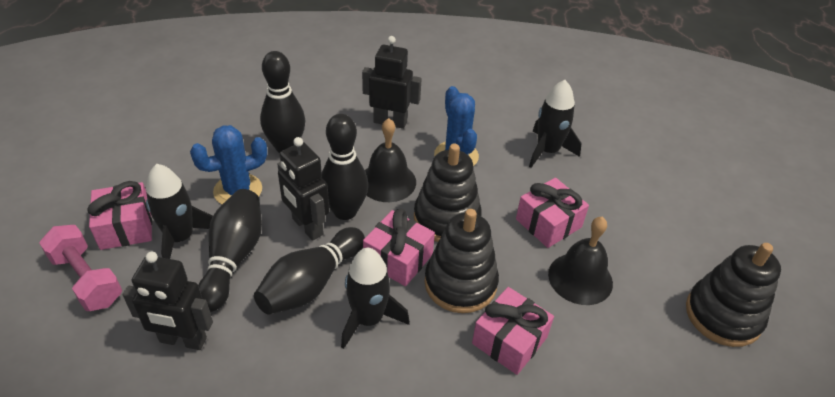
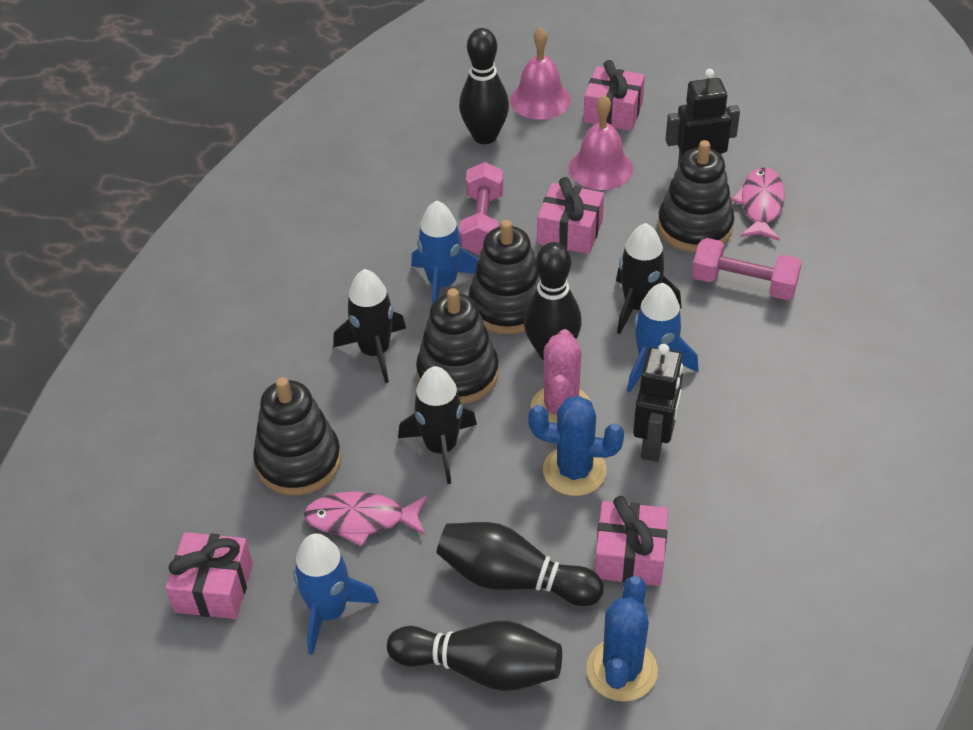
black bell: 2 -> 0
black robot: 3 -> 2
black stacking toy: 3 -> 4
blue rocket: 0 -> 3
pink bell: 0 -> 2
pink cactus: 0 -> 1
pink dumbbell: 1 -> 2
pink fish: 0 -> 2

